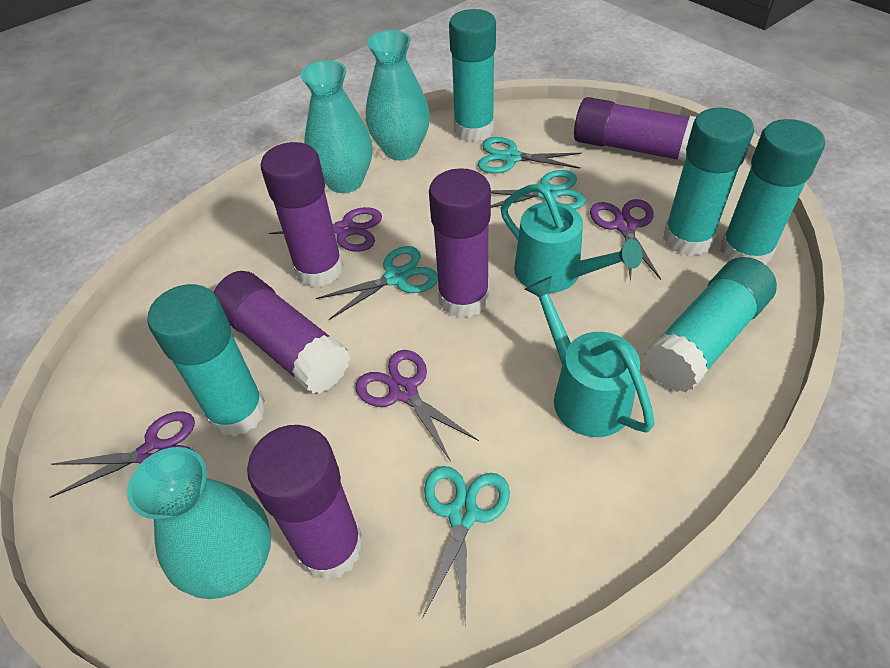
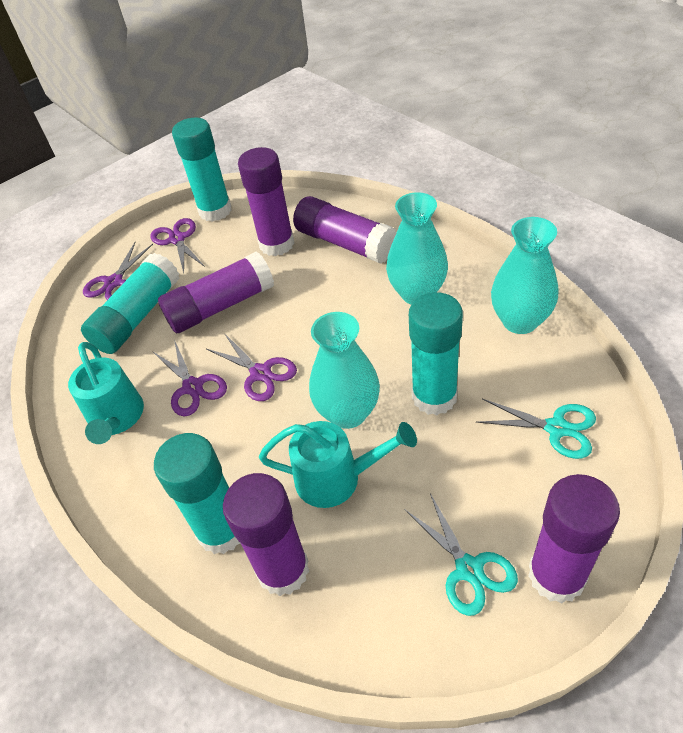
turquoise glue stick: 5 -> 4
turquoise scissors: 4 -> 2

